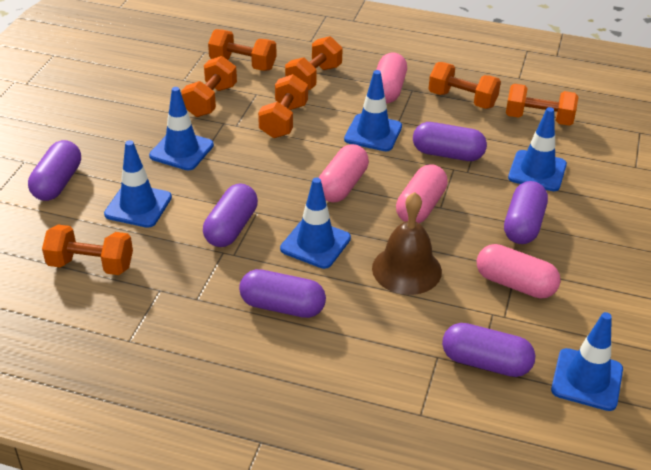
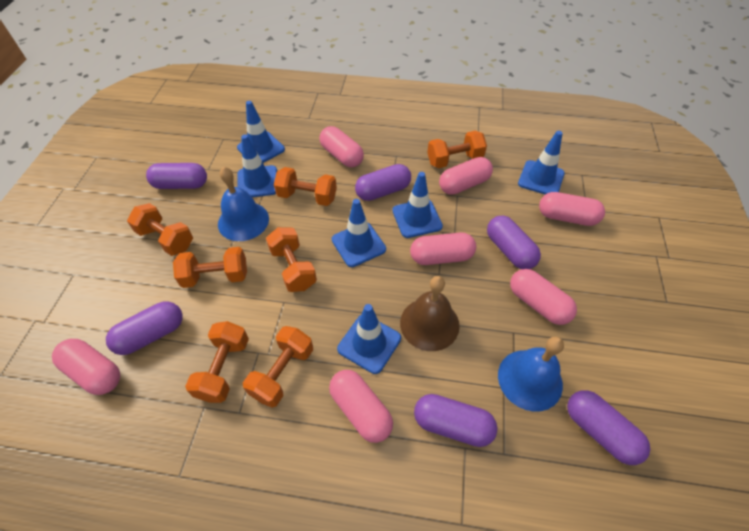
blue bell: 0 -> 2
pink capsule: 4 -> 7

